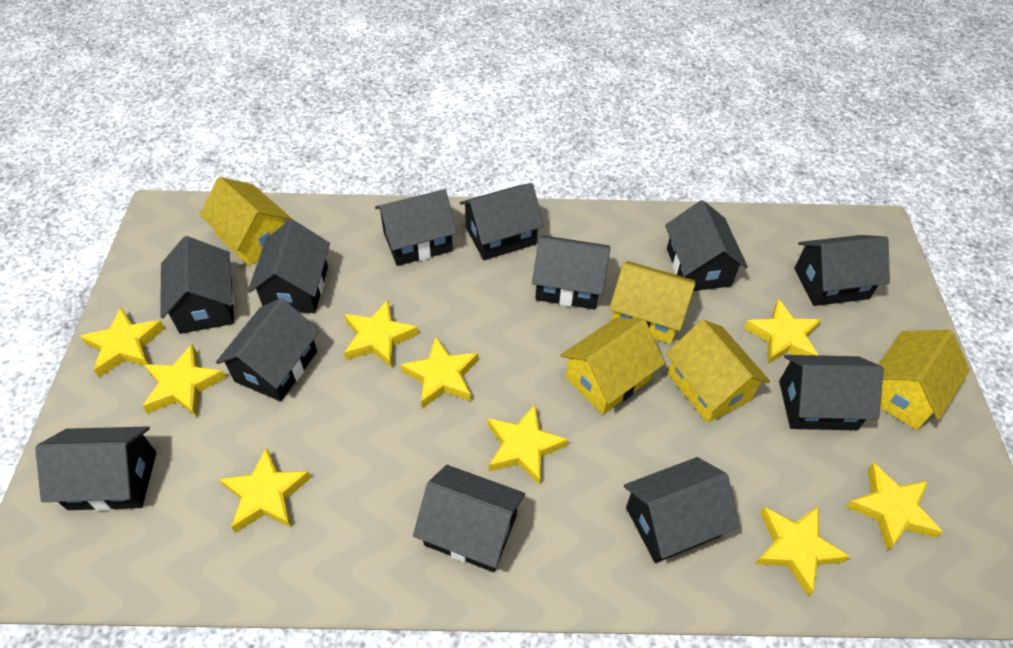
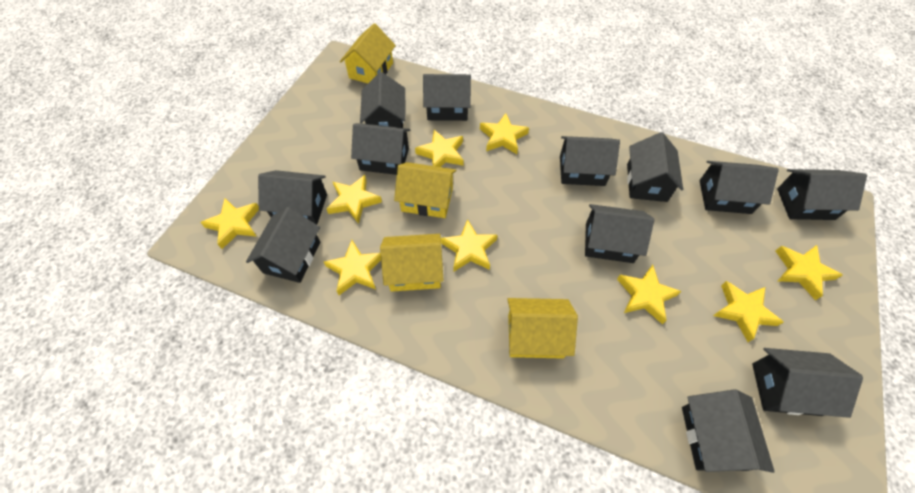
yellow house: 5 -> 4

